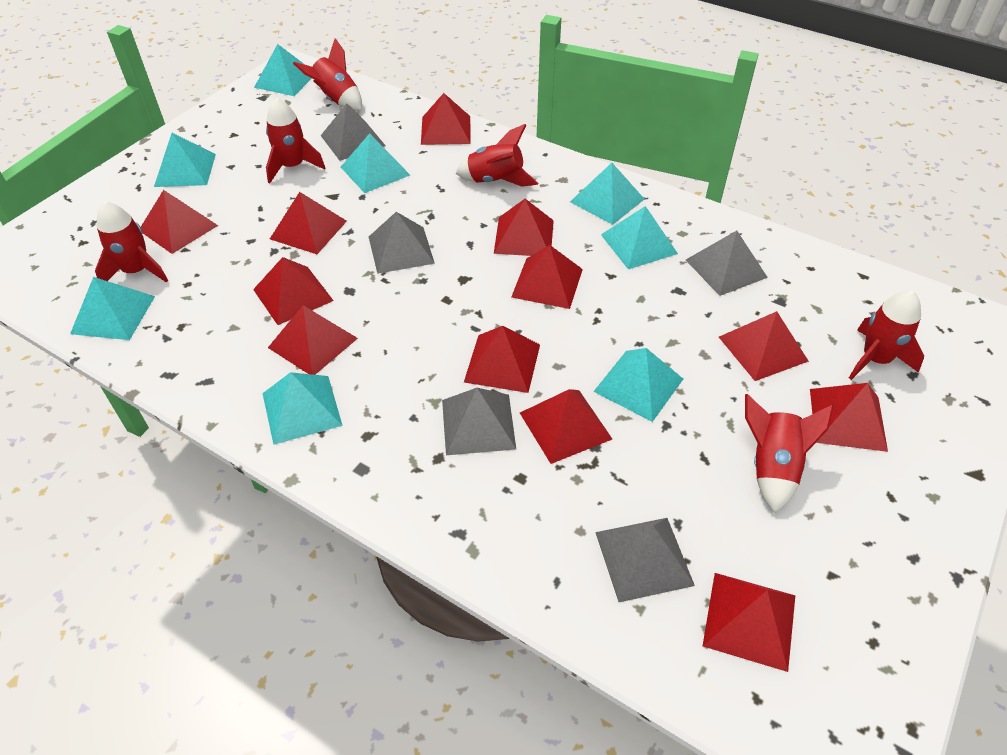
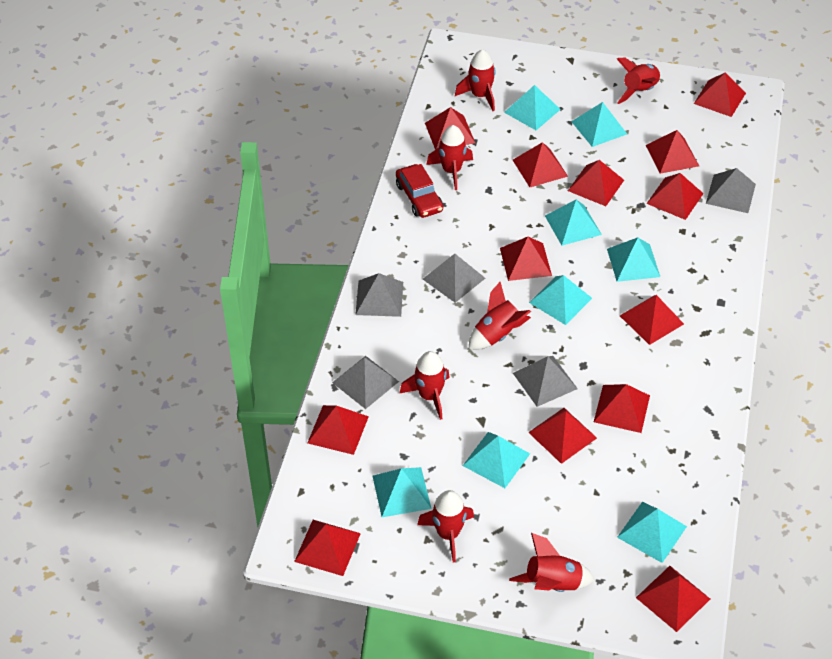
red car: 0 -> 1
red pyramid: 12 -> 13
red rocket: 6 -> 7

